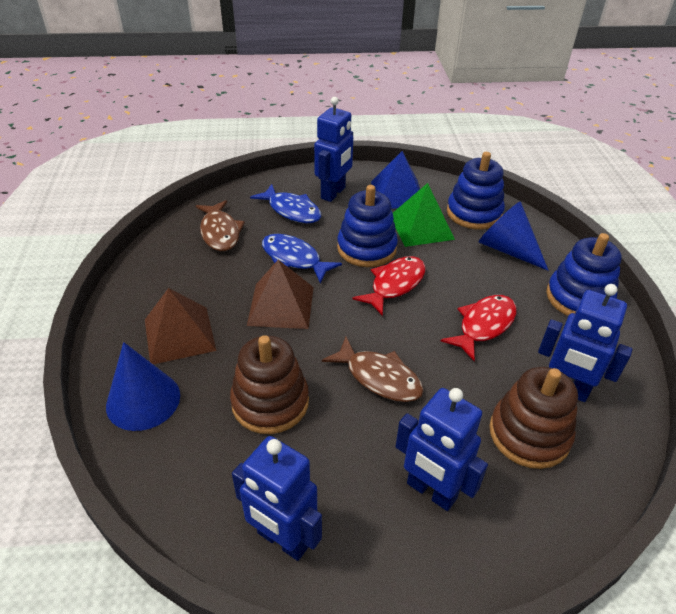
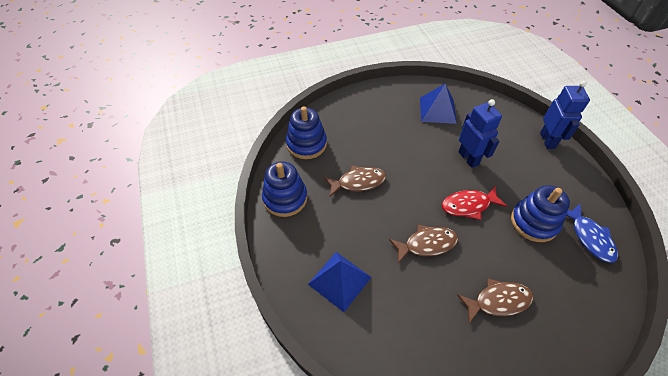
blue cone: 2 -> 0
blue fish: 2 -> 1
blue pyramid: 1 -> 2
blue robot: 4 -> 2
brown fish: 2 -> 3
brown pyramid: 2 -> 0
brown stacking toy: 2 -> 0
green pyramid: 1 -> 0
red fish: 2 -> 1

